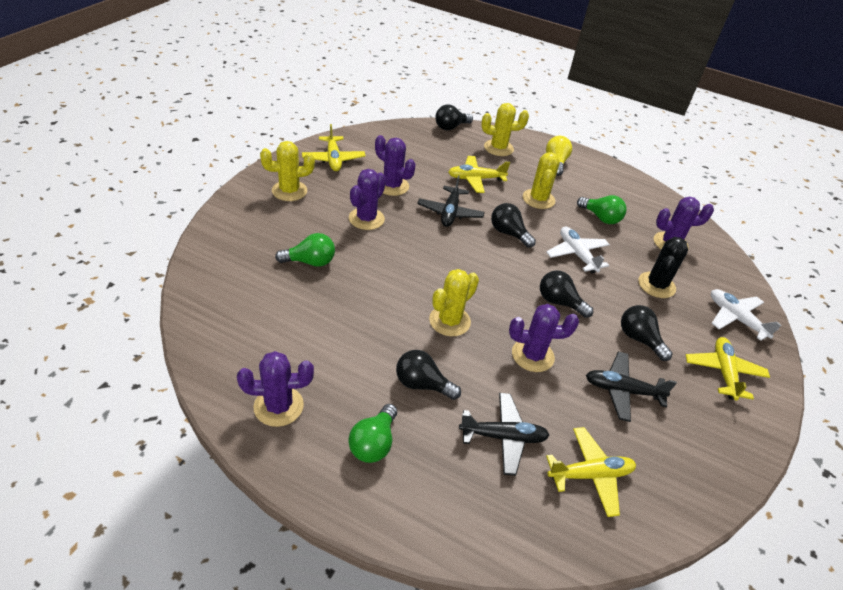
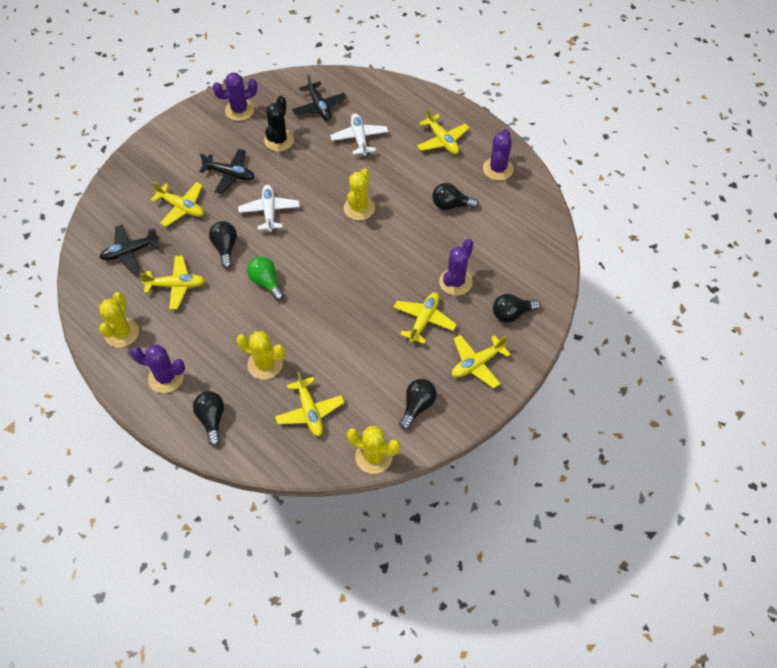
green light bulb: 3 -> 1
purple cactus: 5 -> 4
yellow light bulb: 1 -> 0
yellow plane: 4 -> 6

